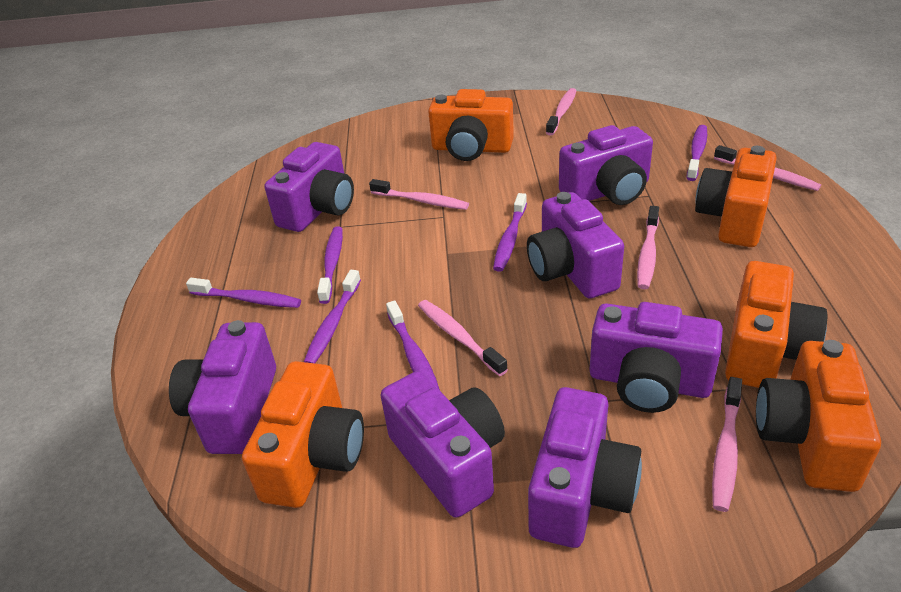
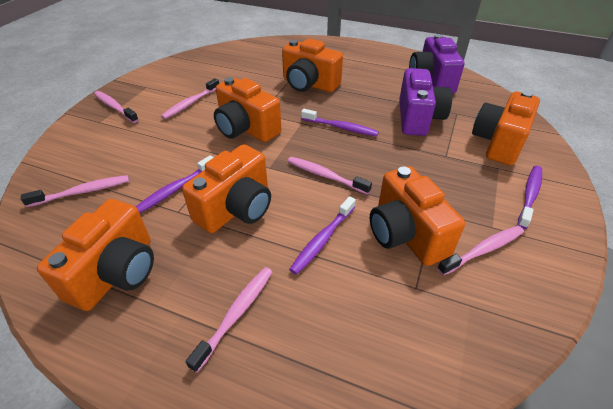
orange camera: 5 -> 6
purple camera: 7 -> 2
purple toothbrush: 6 -> 4

